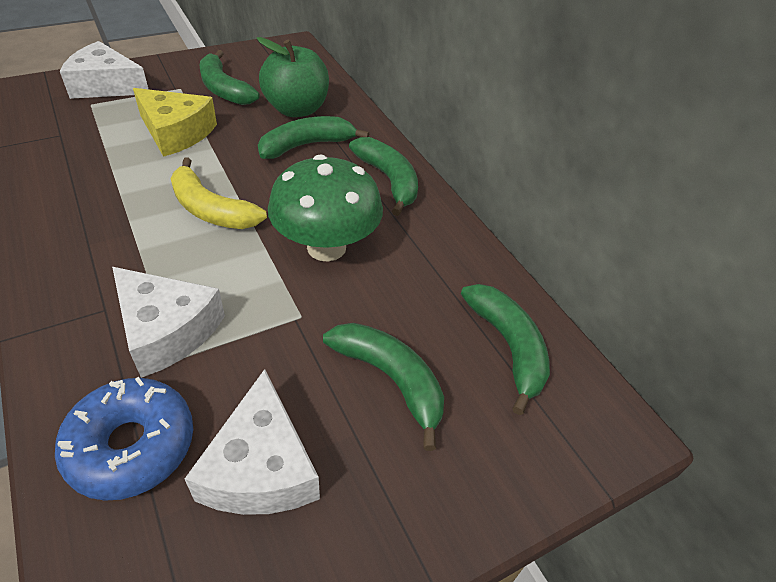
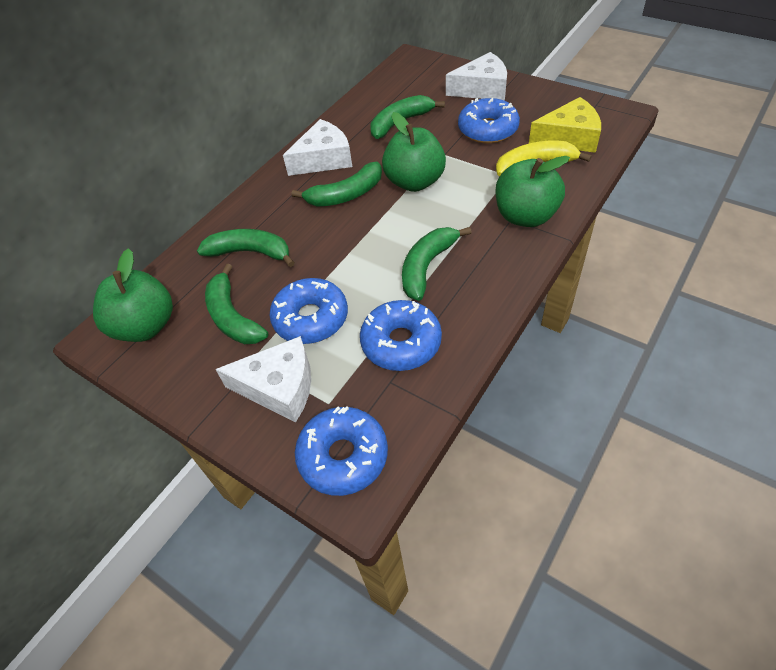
blue donut: 1 -> 4
green apple: 1 -> 3
green mushroom: 1 -> 0

